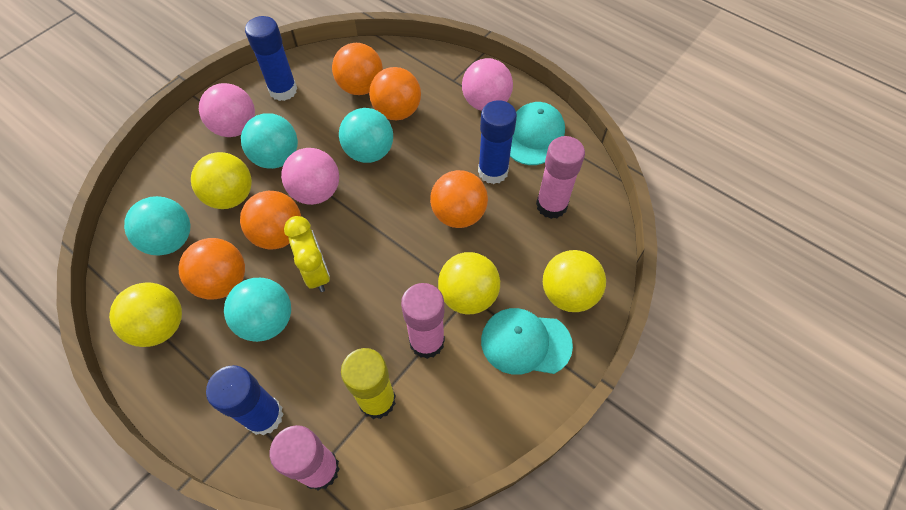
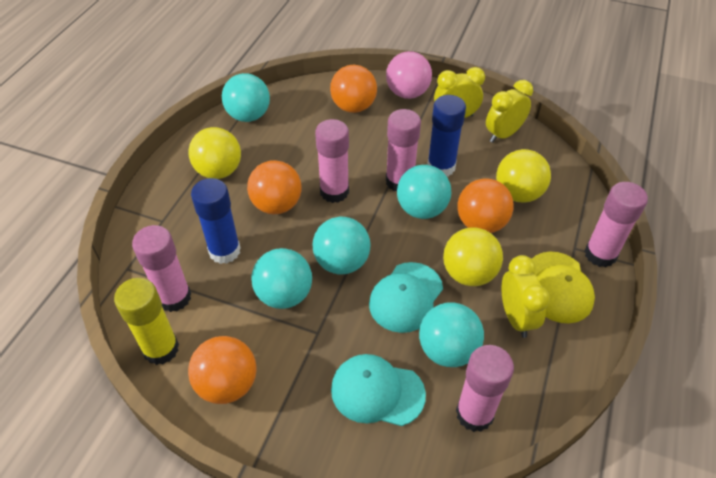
blue glue stick: 3 -> 2
orange ball: 5 -> 4
pink ball: 3 -> 1
pink glue stick: 3 -> 5
turquoise ball: 4 -> 5
yellow ball: 4 -> 3
yellow cap: 0 -> 1
yellow clock: 1 -> 3

